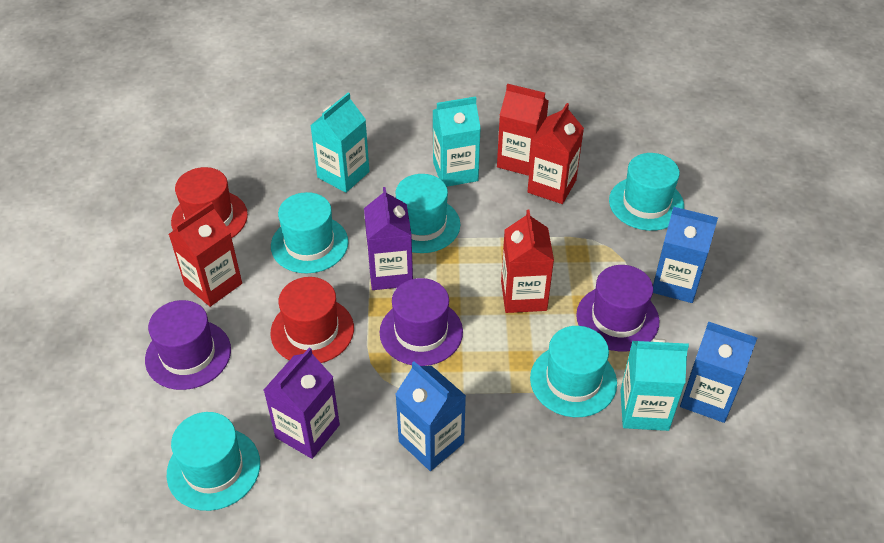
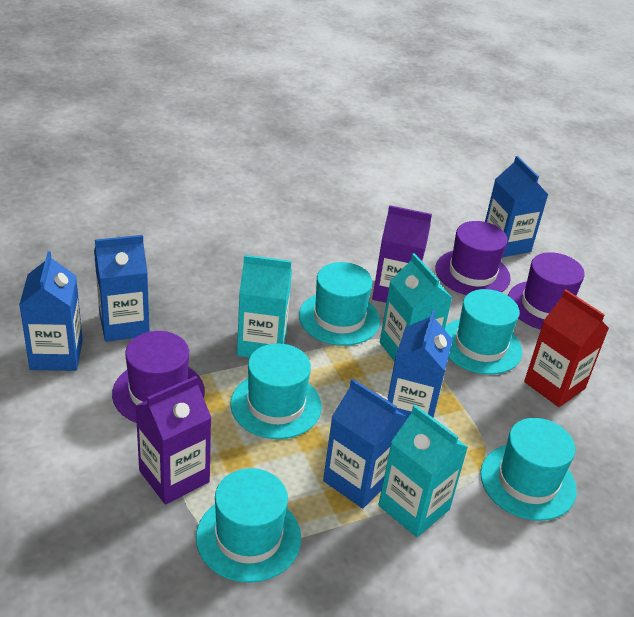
blue carton: 3 -> 5
red carton: 4 -> 1
red hat: 2 -> 0

